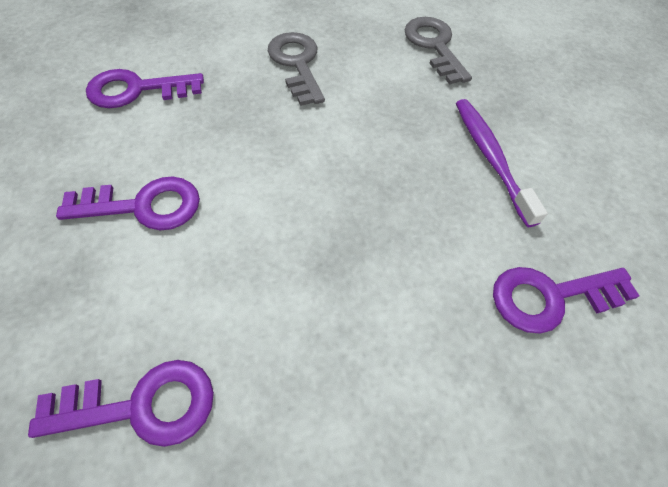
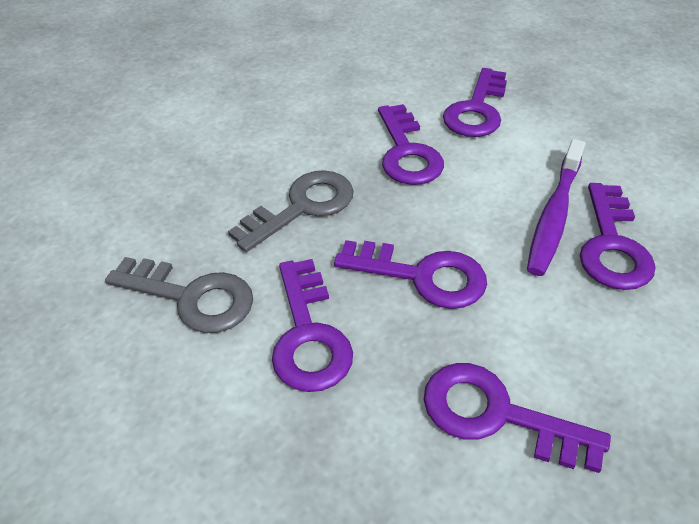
purple key: 4 -> 6

